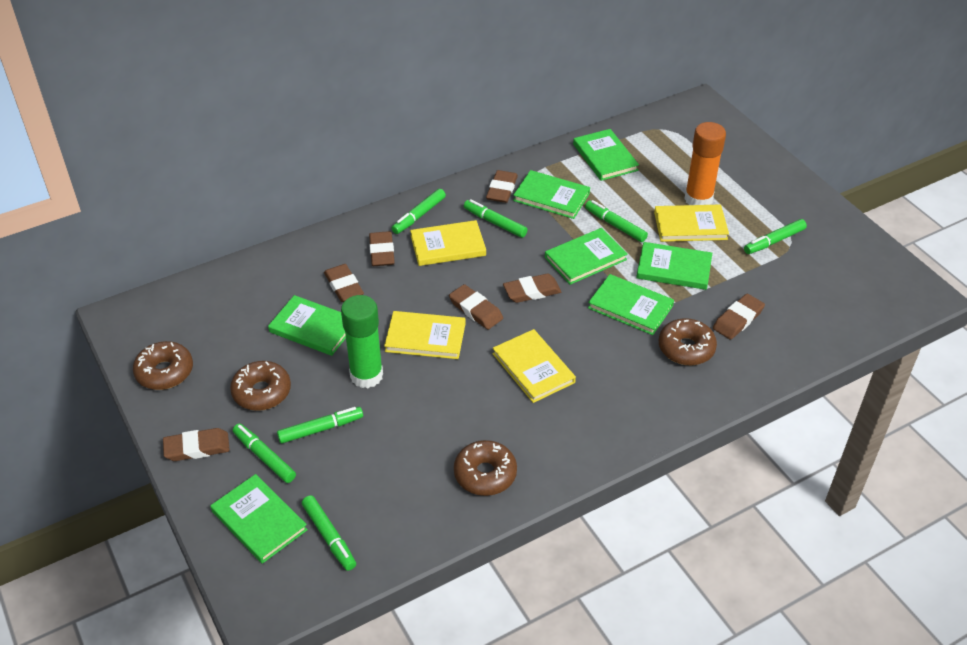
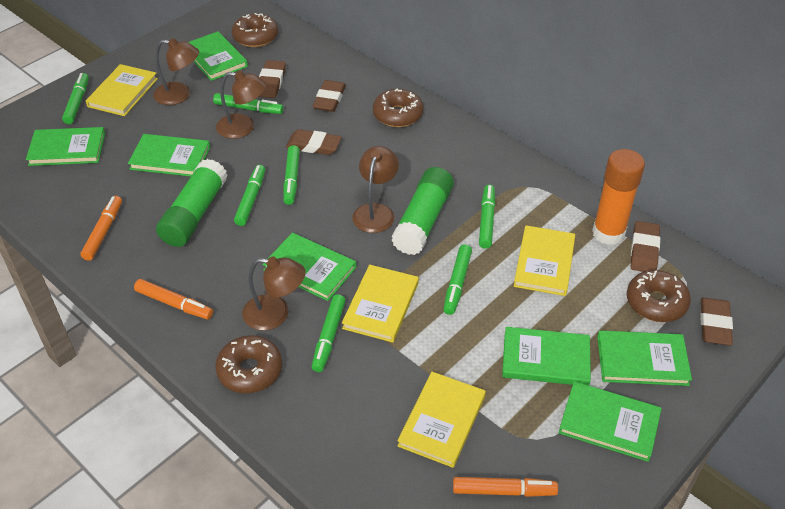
brown eraser: 7 -> 5
brown lamp: 0 -> 4
green glue stick: 1 -> 2
orange marker: 0 -> 3

